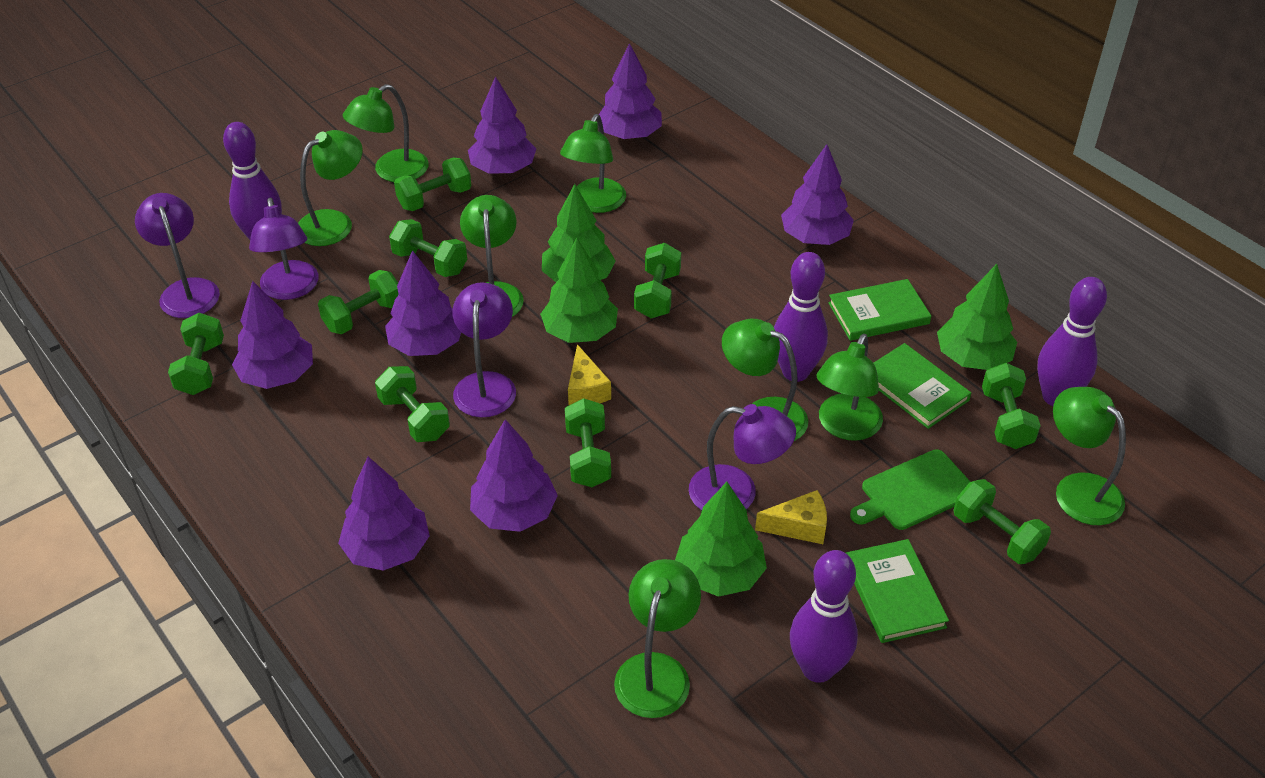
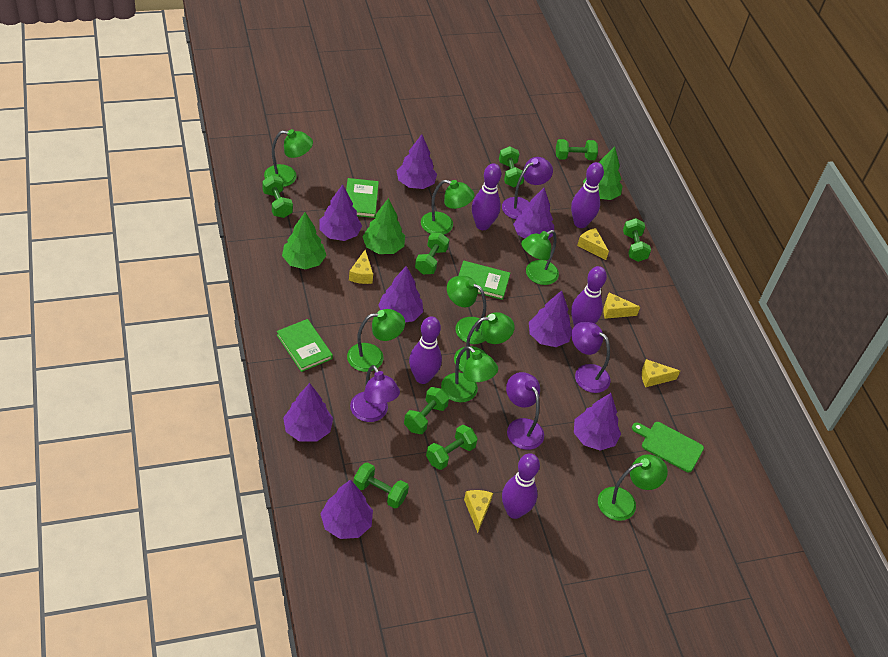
green dumbbell: 9 -> 8
green tree: 4 -> 3
purple bowling pin: 4 -> 5
purple tree: 7 -> 8
yellow cheese: 2 -> 5

